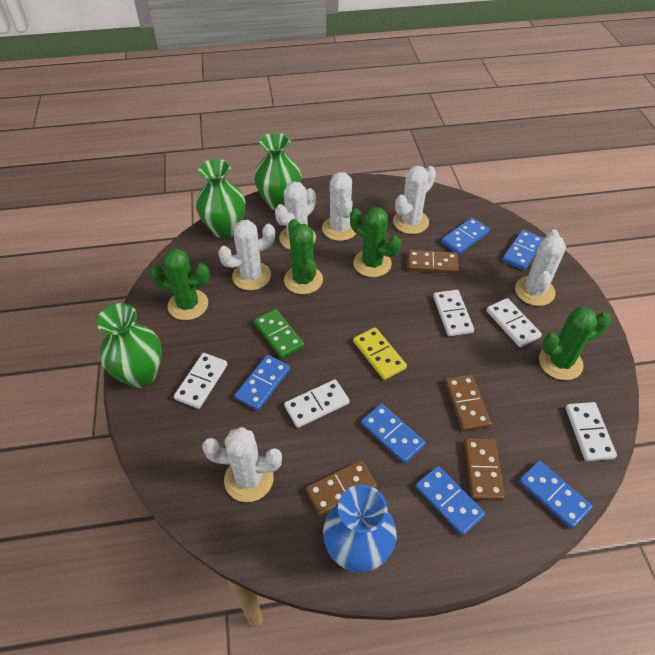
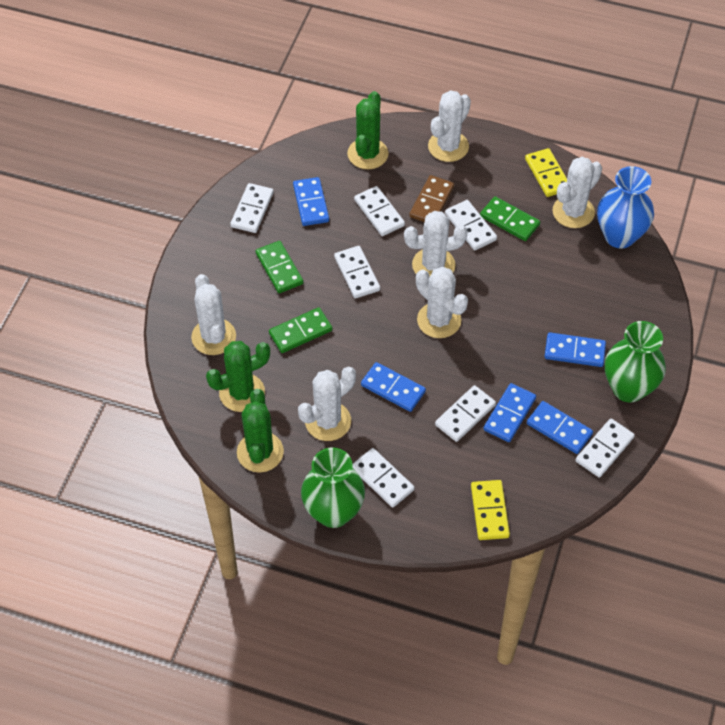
blue domino: 6 -> 5
brown domino: 4 -> 1
green cactus: 4 -> 3
green domino: 1 -> 3
green vase: 3 -> 2
white domino: 5 -> 7
yellow domino: 1 -> 2

